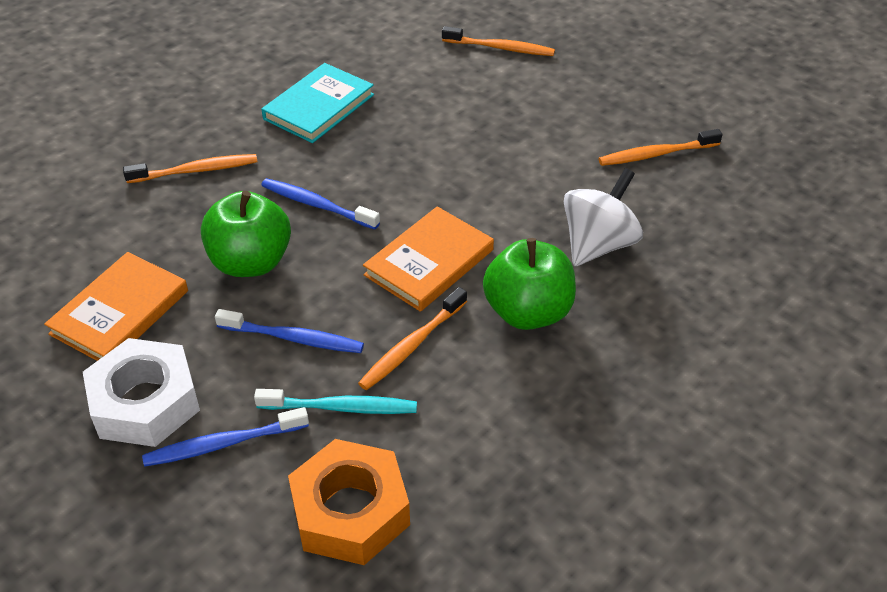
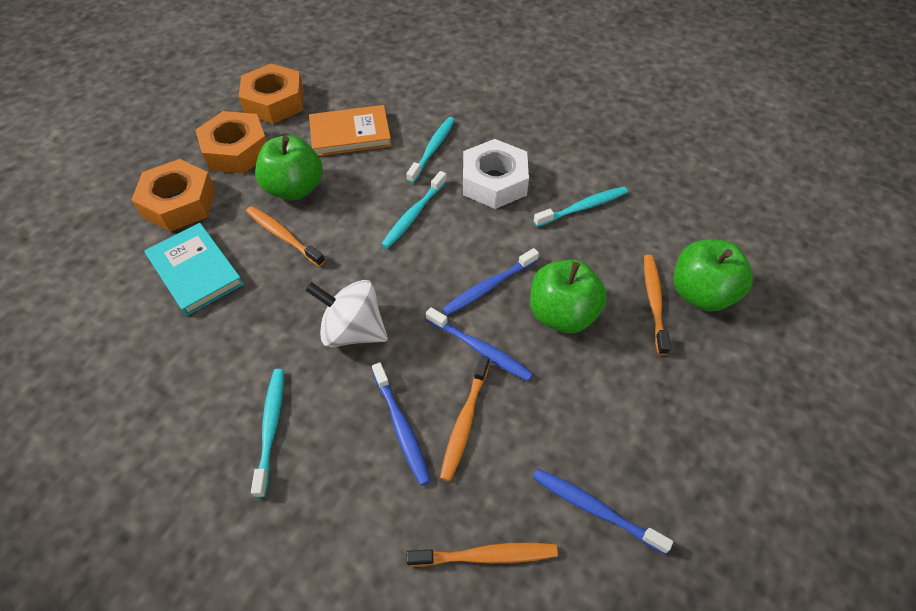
blue toothbrush: 3 -> 4
green apple: 2 -> 3
orange book: 2 -> 1
orange nut: 1 -> 3
turquoise toothbrush: 1 -> 4

